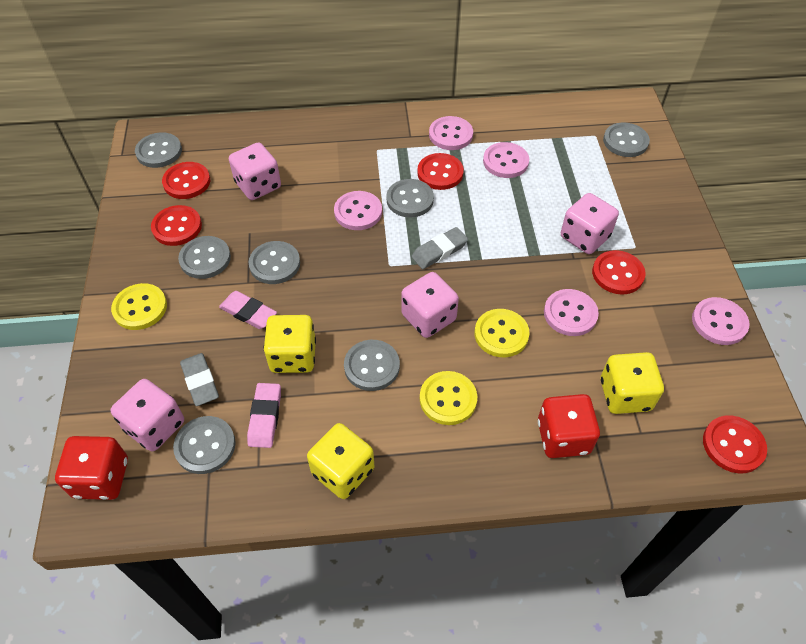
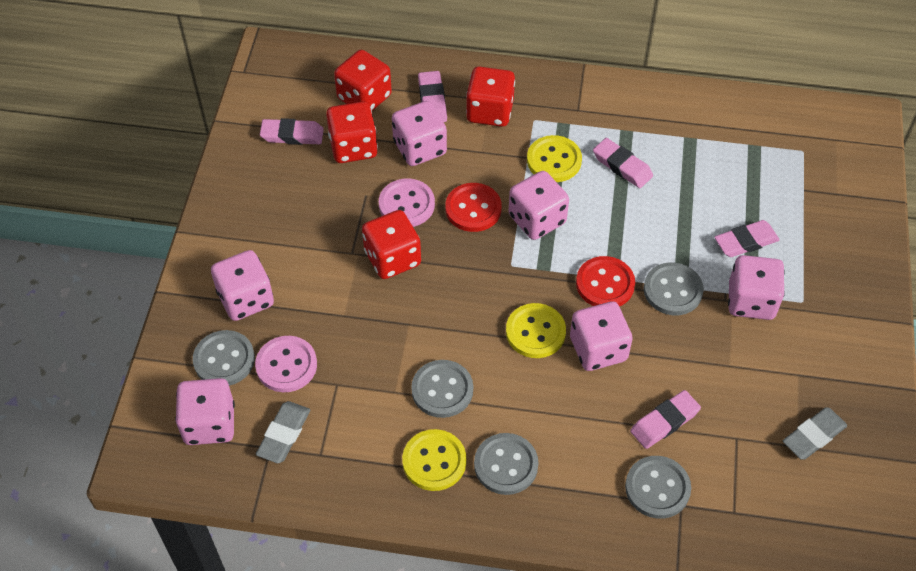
grey button: 7 -> 5
pink button: 5 -> 2
pink dice: 4 -> 6
pink eraser: 2 -> 5
red button: 5 -> 2
red dice: 2 -> 4
yellow dice: 3 -> 0

